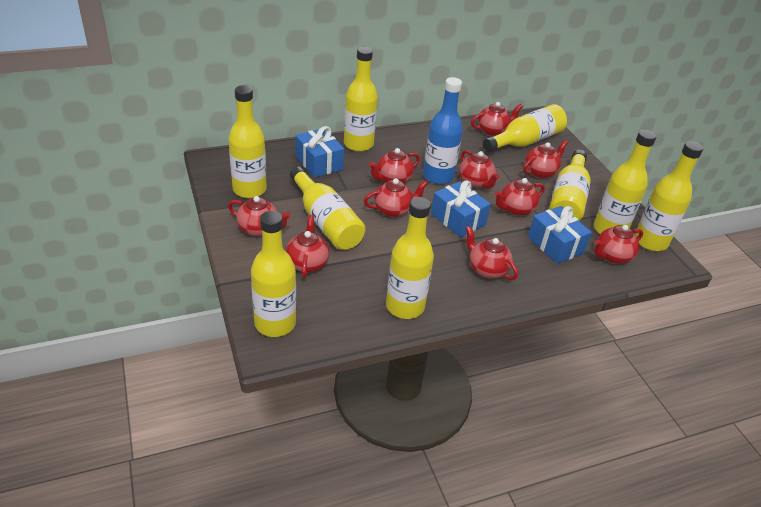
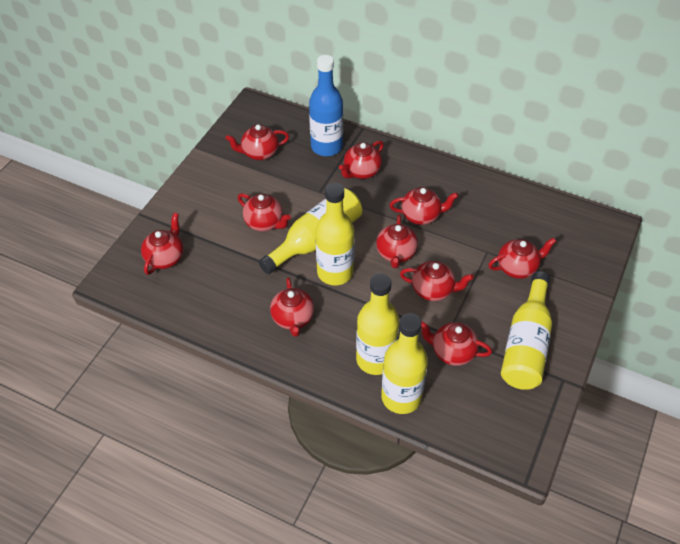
blue gift: 3 -> 0
yellow bottle: 9 -> 5

